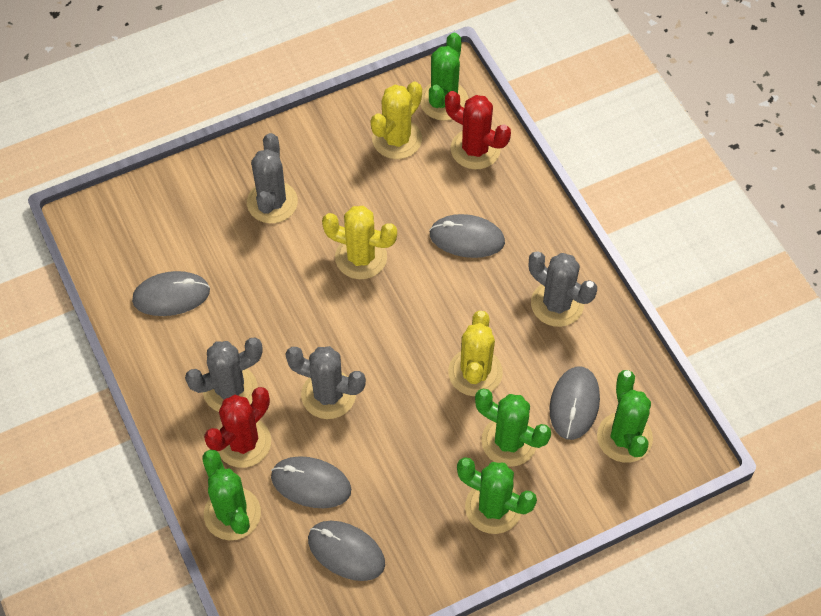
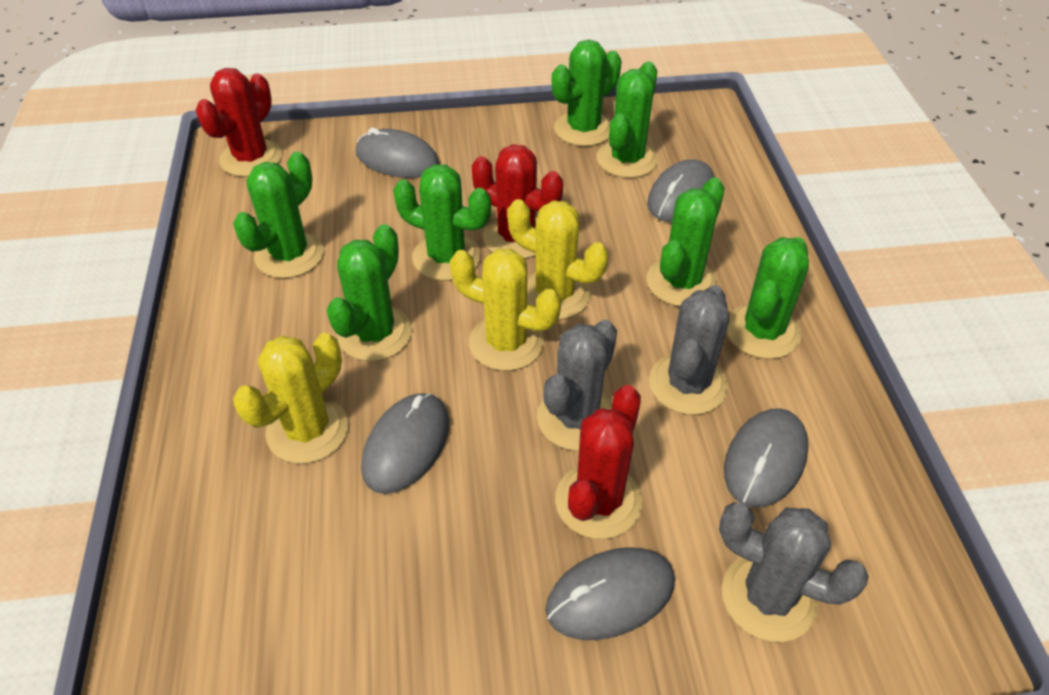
green cactus: 5 -> 7
grey cactus: 4 -> 3
red cactus: 2 -> 3

